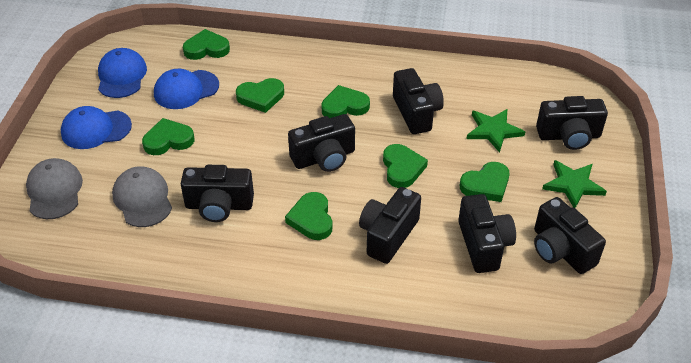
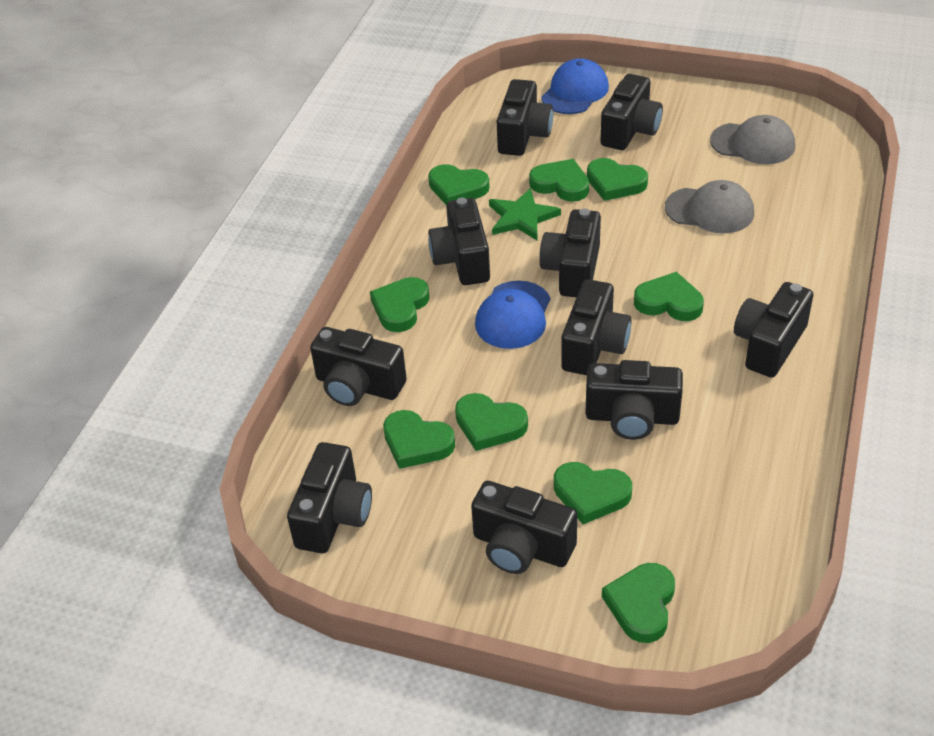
black camera: 7 -> 10
blue cap: 3 -> 2
green heart: 7 -> 9
green star: 2 -> 1

